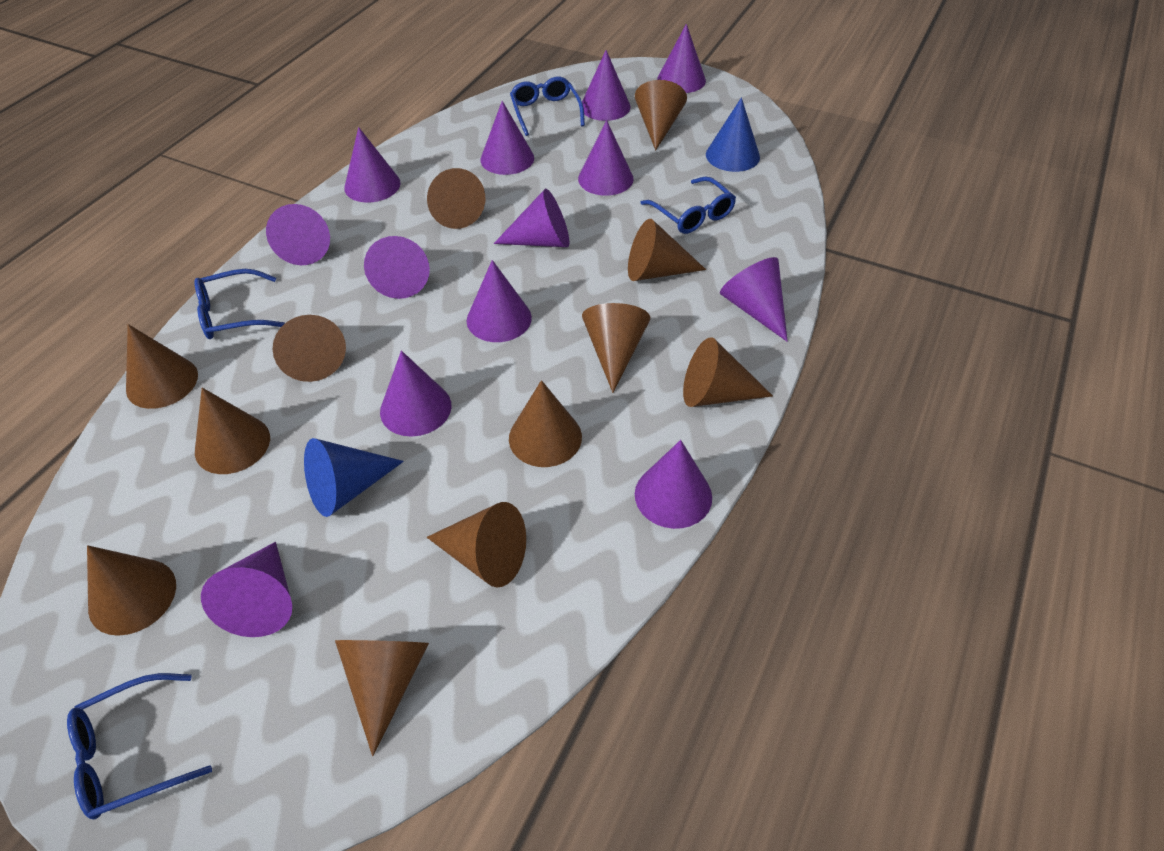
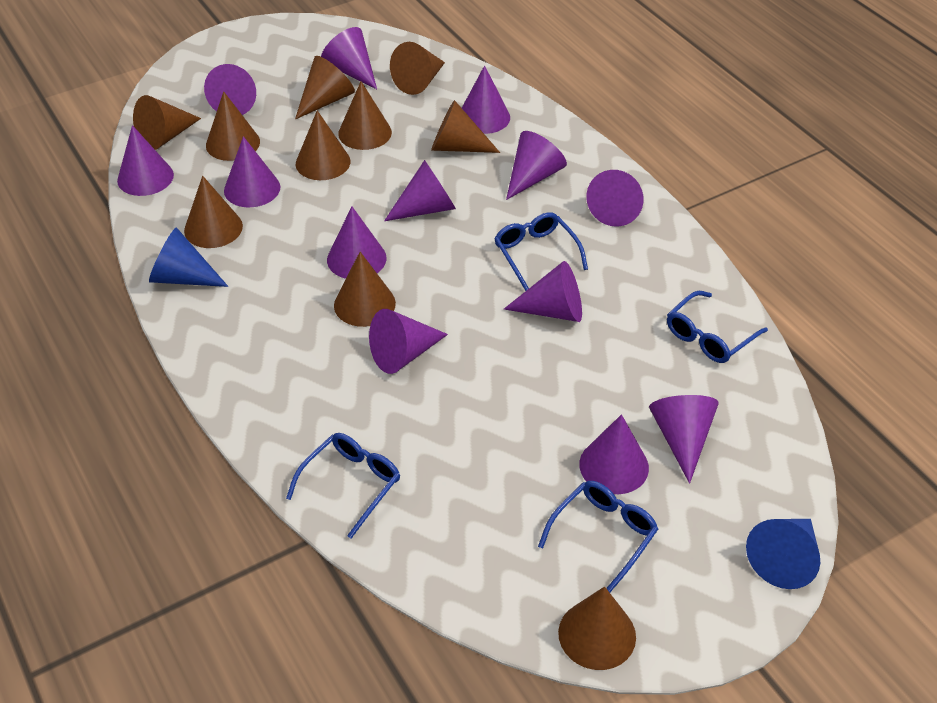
brown cone: 12 -> 10

